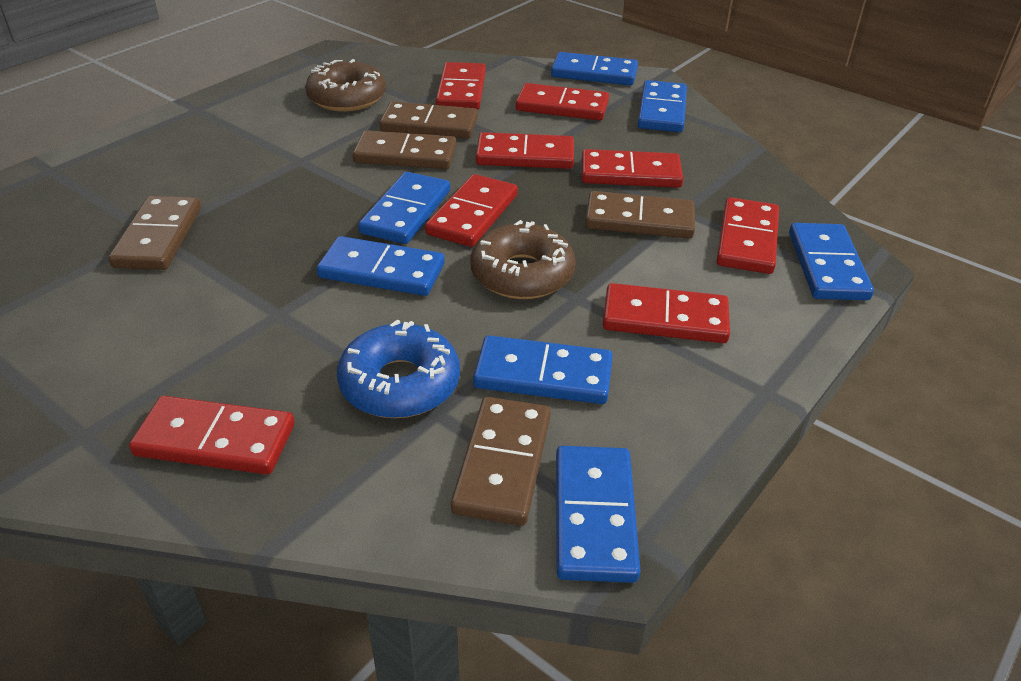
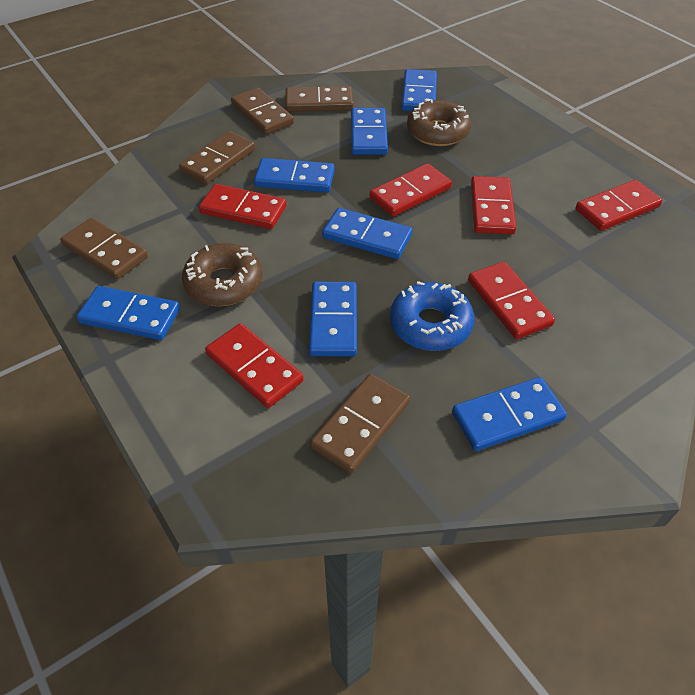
red domino: 8 -> 6

